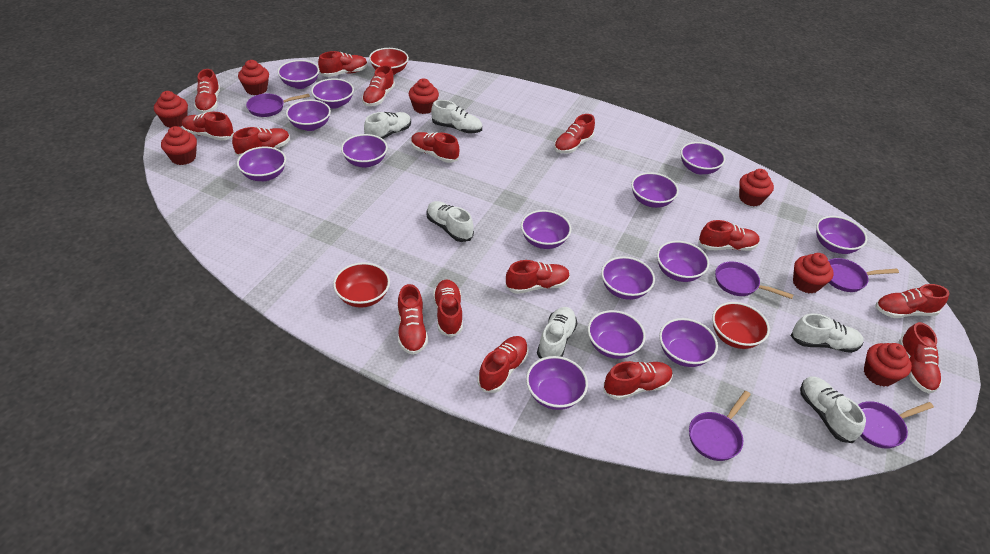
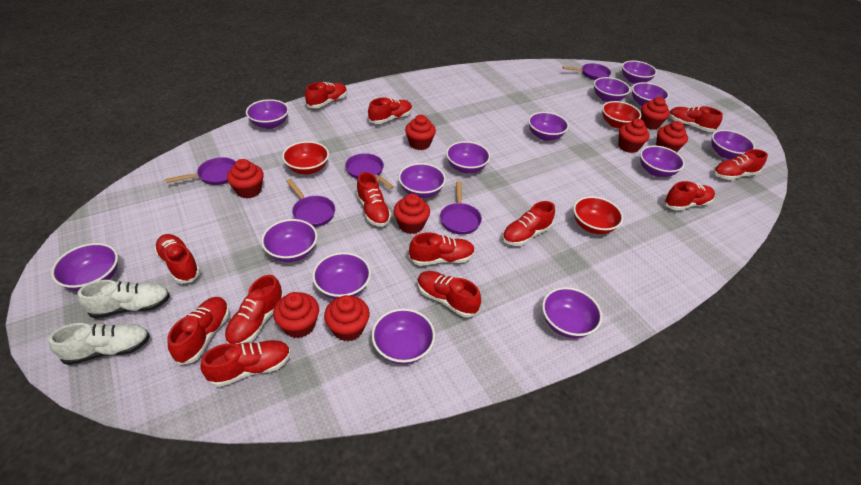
red cupcake: 7 -> 8
red shoe: 15 -> 13
white shoe: 6 -> 2

